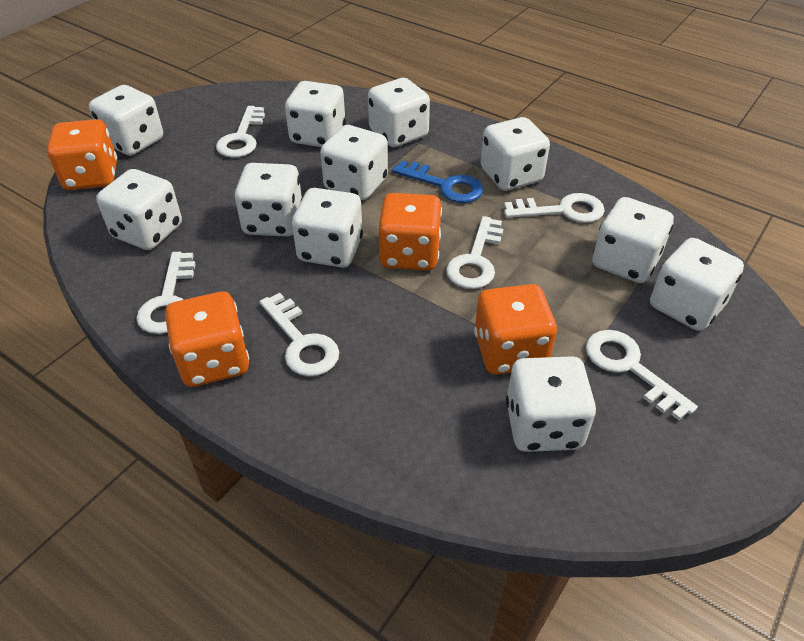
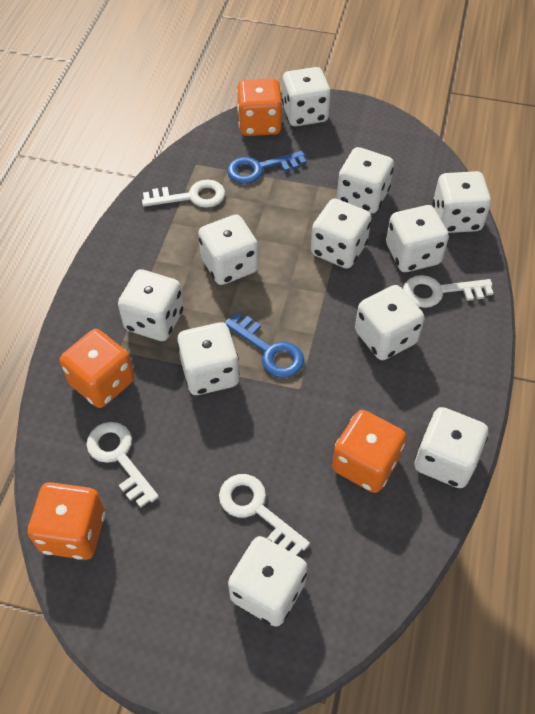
blue key: 1 -> 2
white key: 6 -> 4

